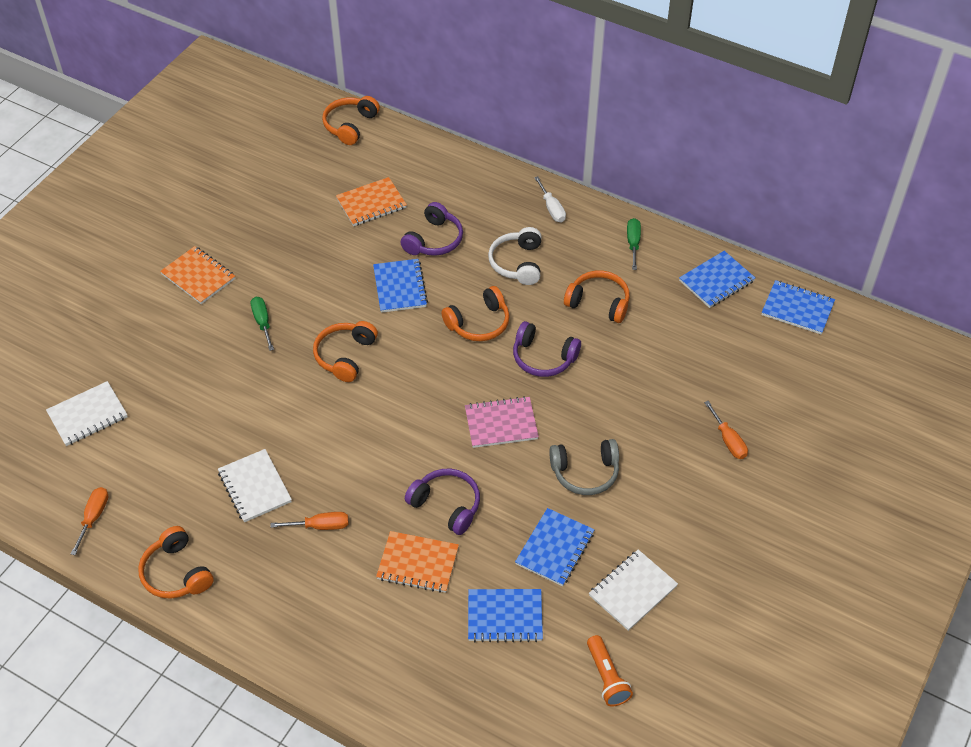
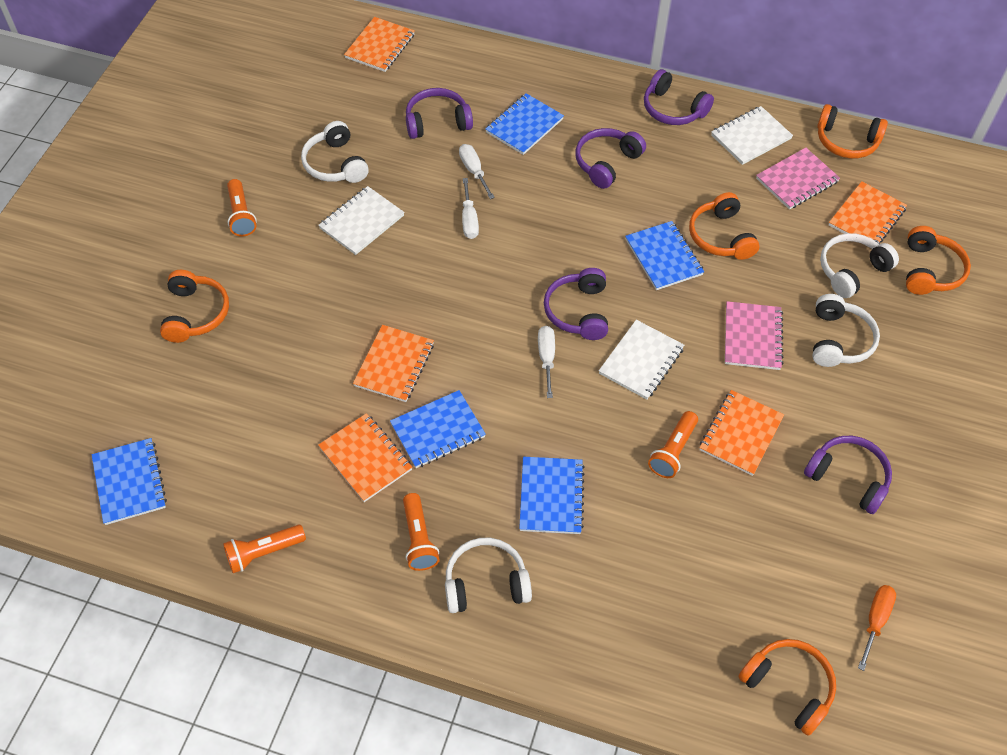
green screwdriver: 2 -> 0
grey headphones: 1 -> 0
orange flashlight: 1 -> 4
orange notebook: 3 -> 5
orange screwdriver: 3 -> 1
pink notebook: 1 -> 2
purple headphones: 3 -> 5
white headphones: 1 -> 4
white screwdriver: 1 -> 3

